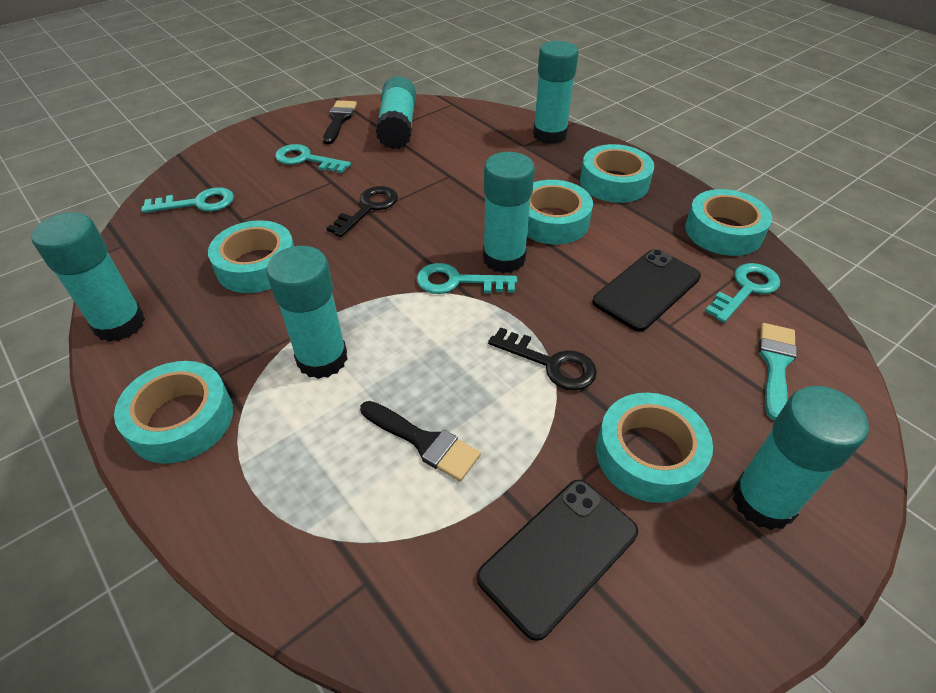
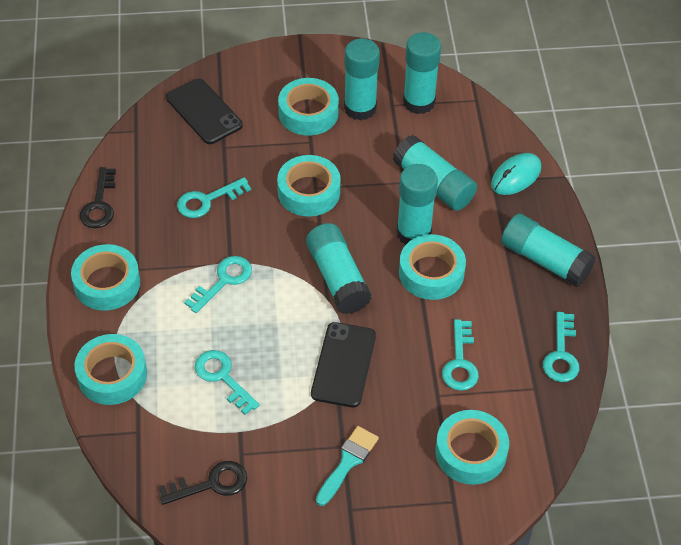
black brush: 2 -> 0
turquoise key: 4 -> 5
turquoise mouse: 0 -> 1

